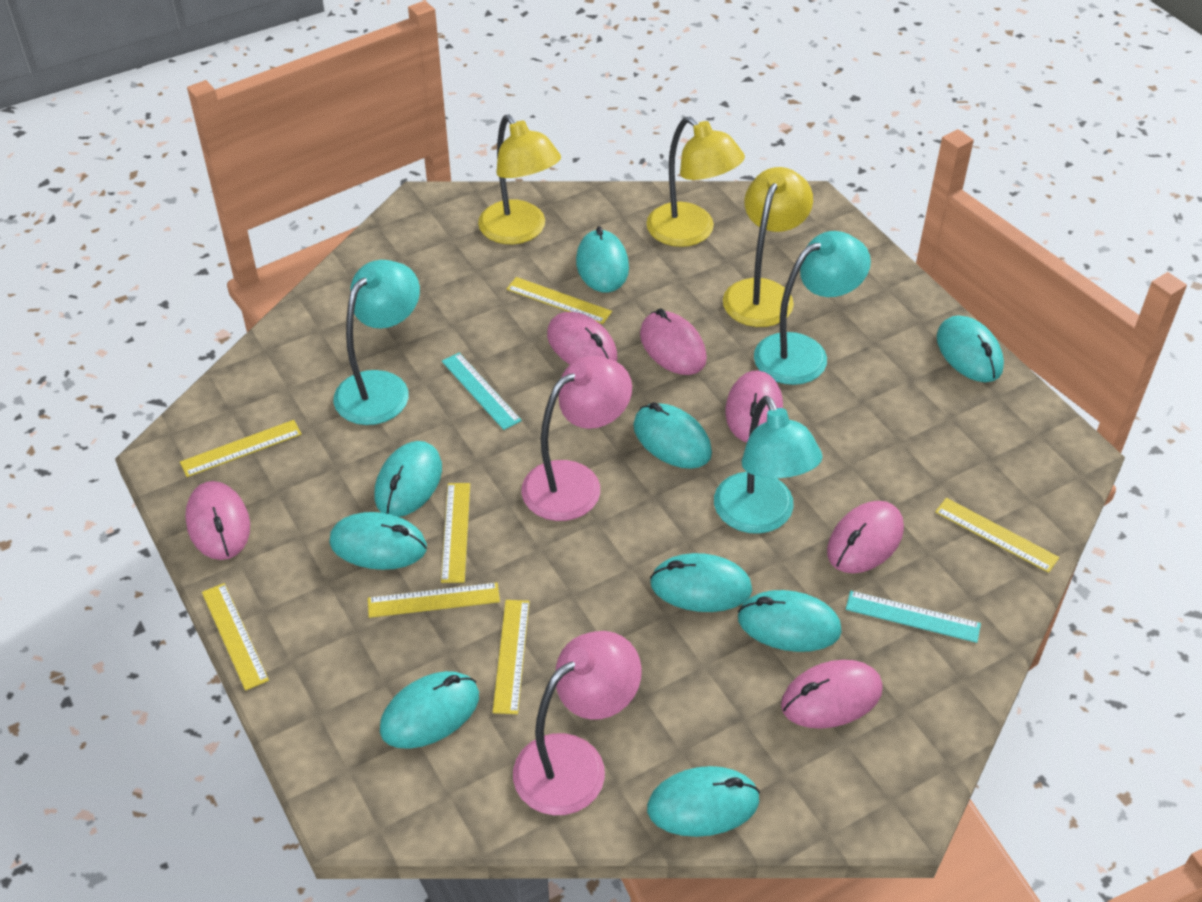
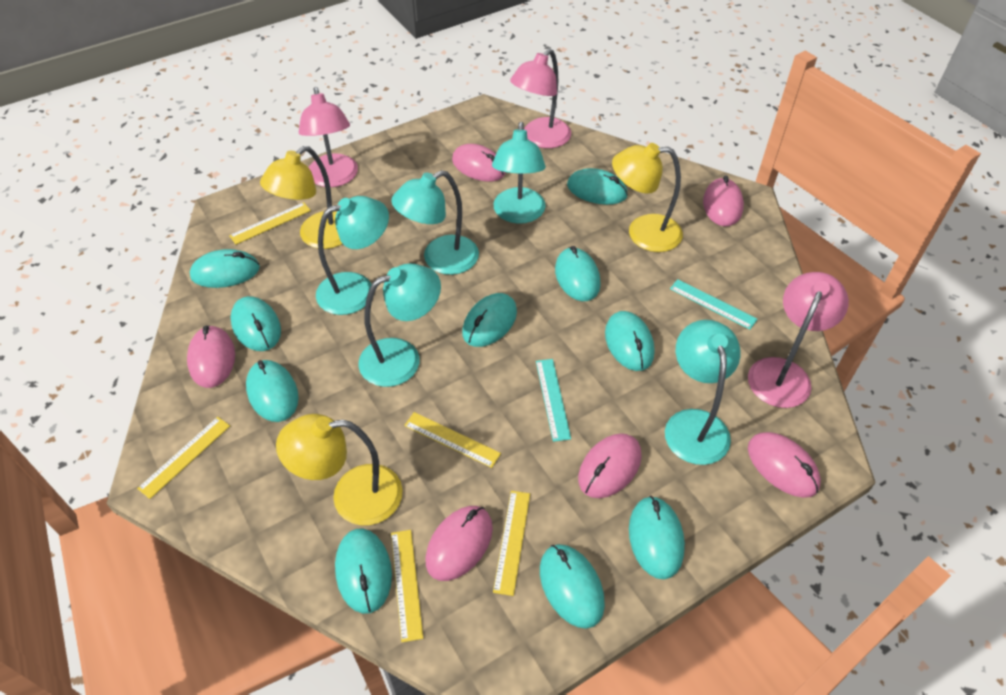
pink lamp: 2 -> 3
turquoise lamp: 3 -> 5
turquoise mouse: 9 -> 10
yellow ruler: 7 -> 5

